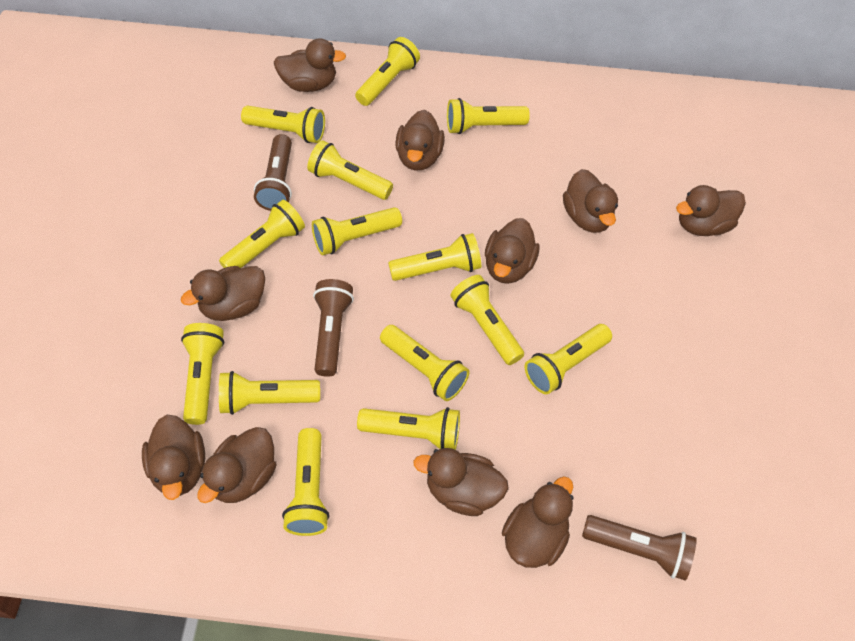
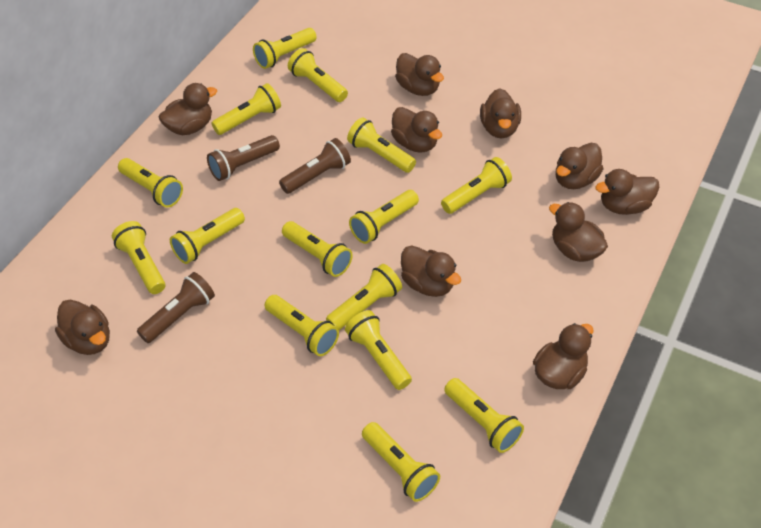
yellow flashlight: 14 -> 15

